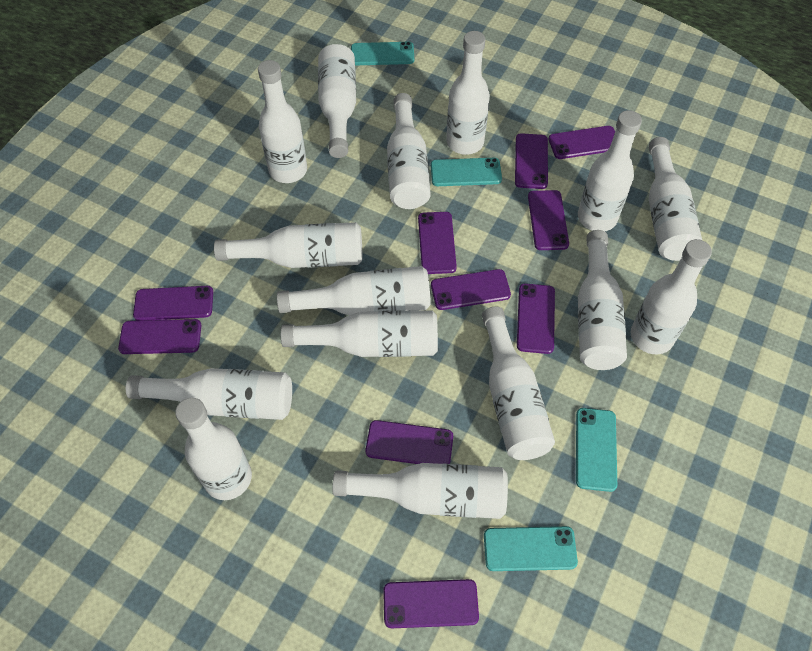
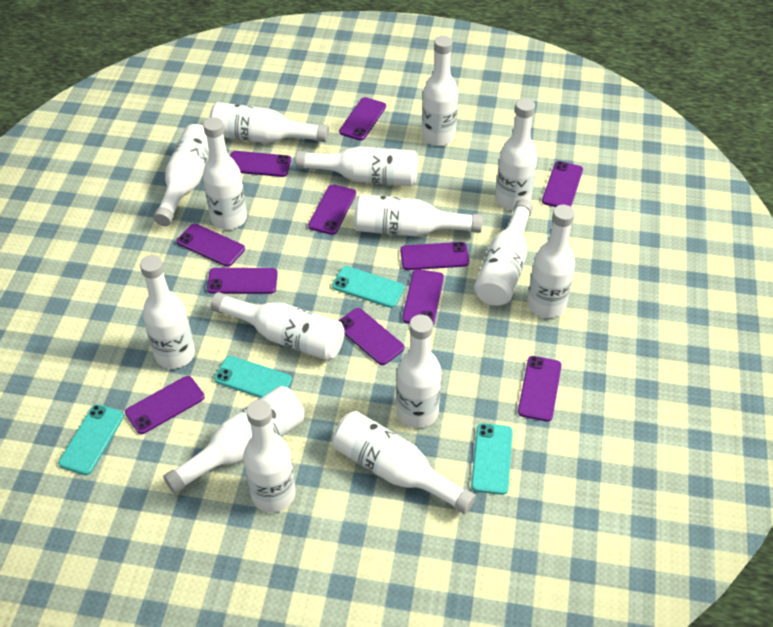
purple phone: 10 -> 11

